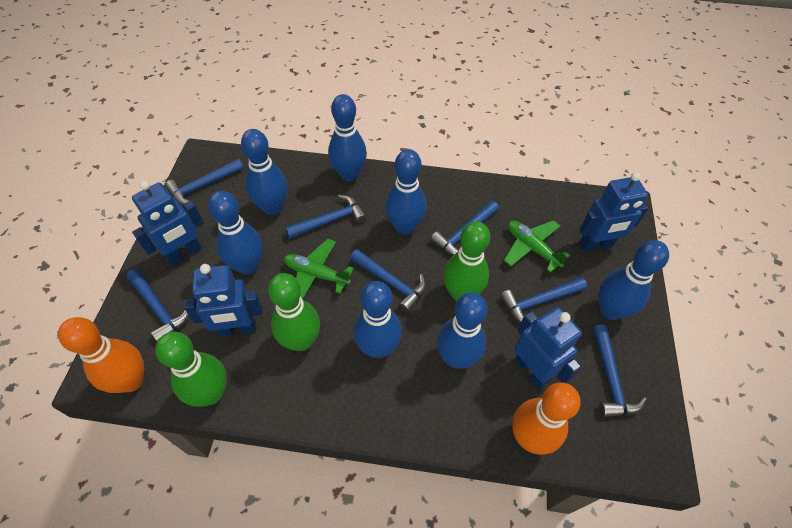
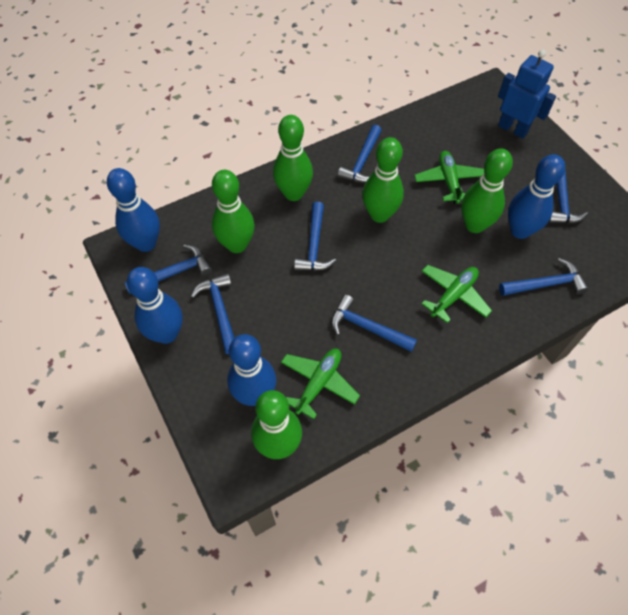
blue bowling pin: 7 -> 4
blue robot: 4 -> 1
green bowling pin: 3 -> 5
green plane: 2 -> 3
orange bowling pin: 2 -> 0

